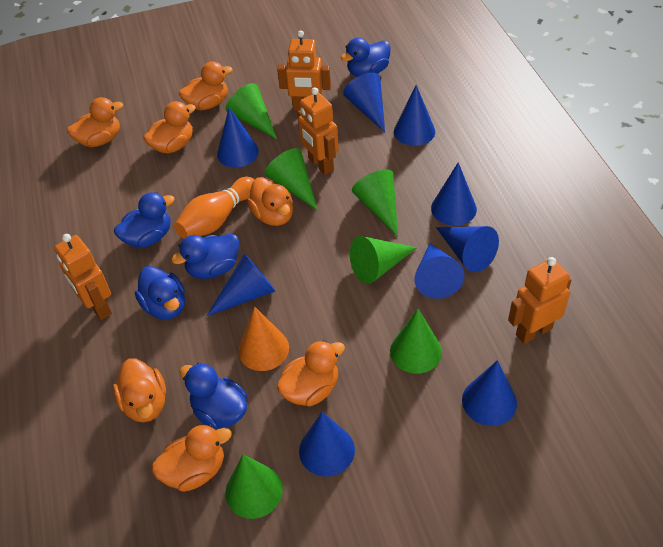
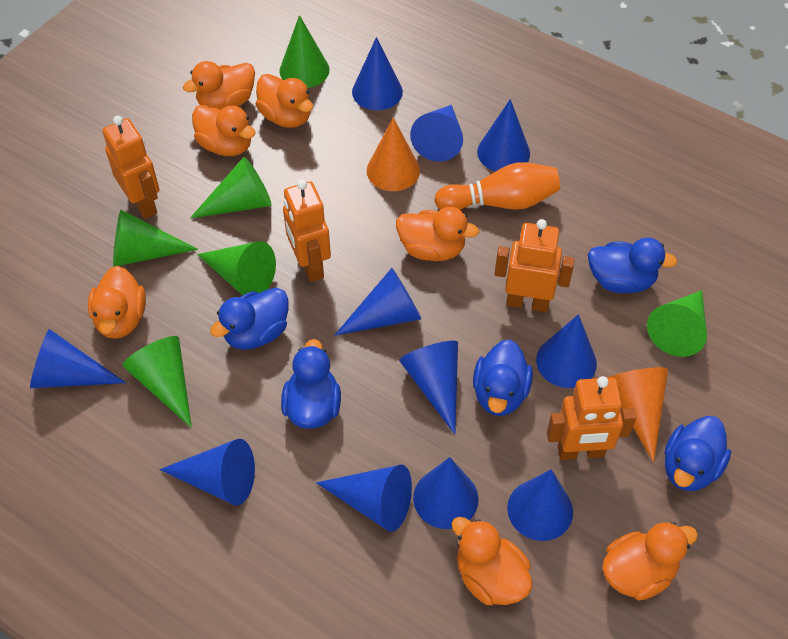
blue cone: 9 -> 11
orange cone: 1 -> 2

